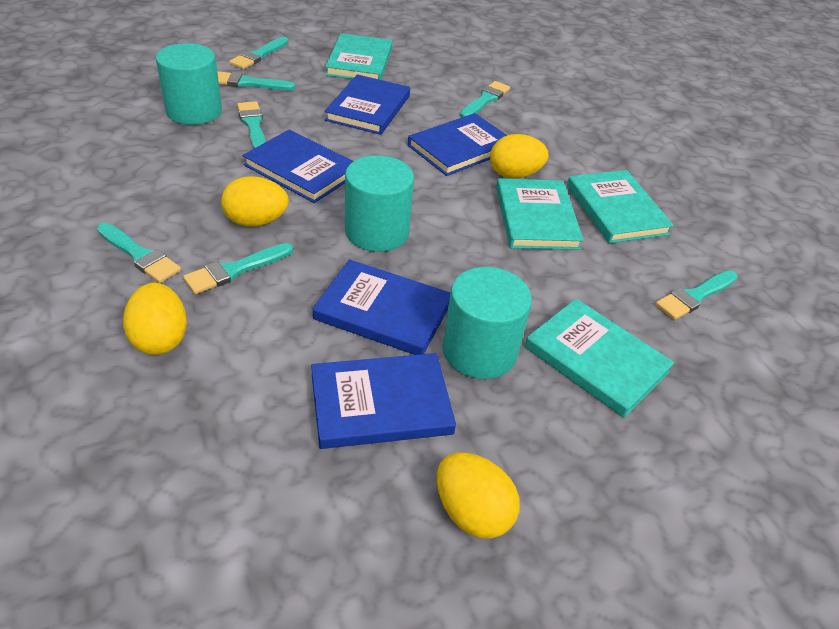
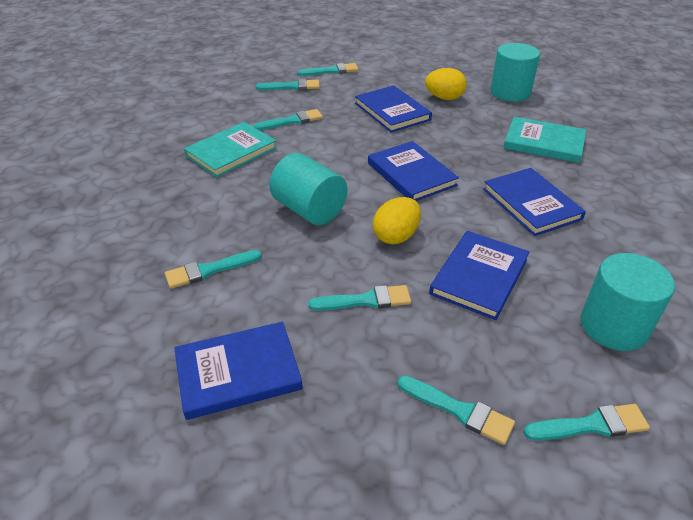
turquoise book: 4 -> 2
yellow egg: 4 -> 2

